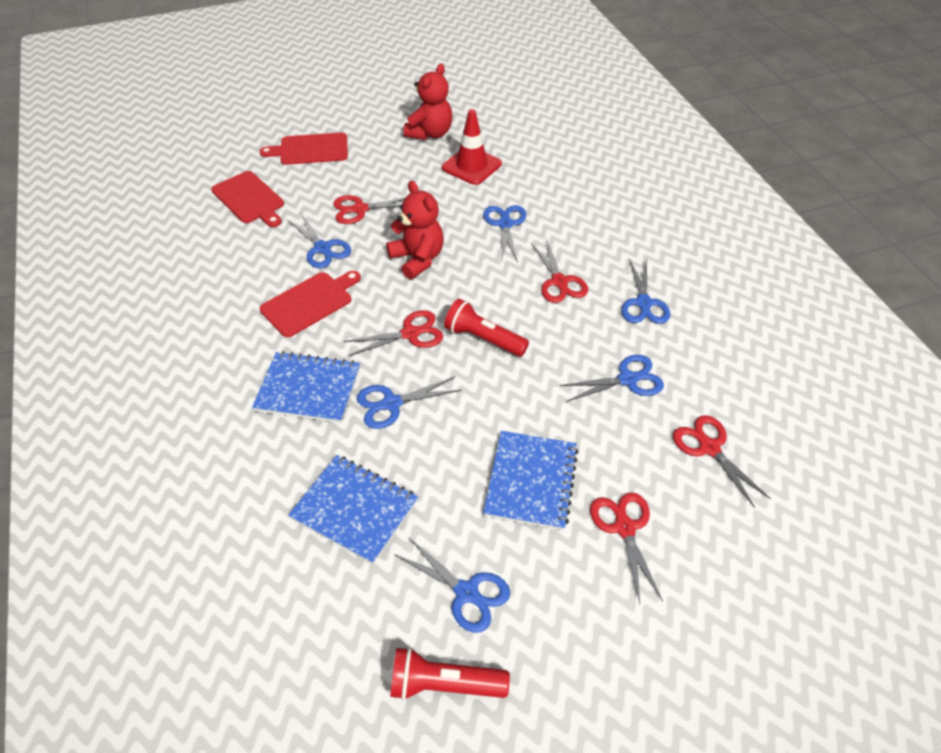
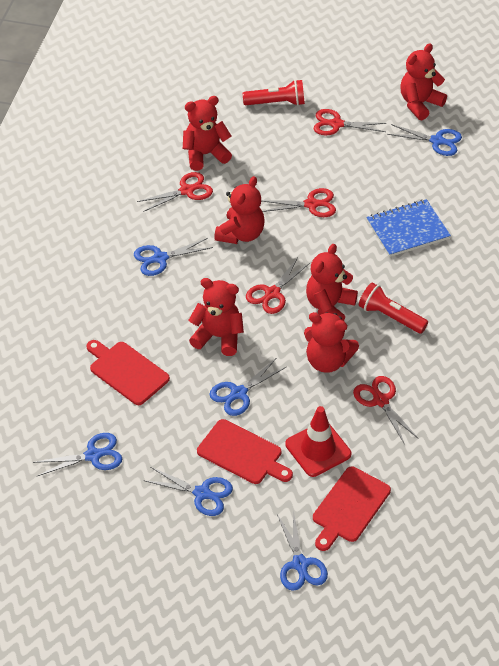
blue notebook: 3 -> 1
red teddy bear: 2 -> 6

